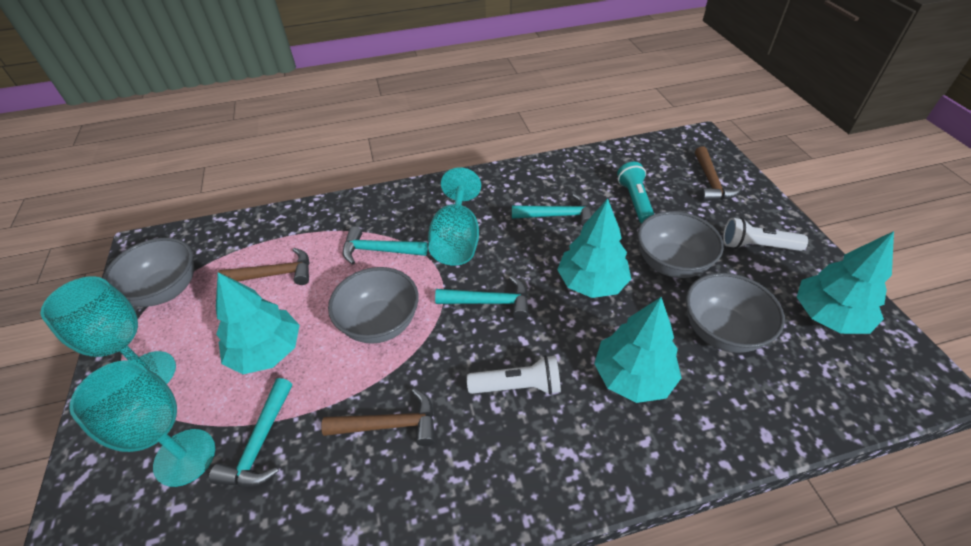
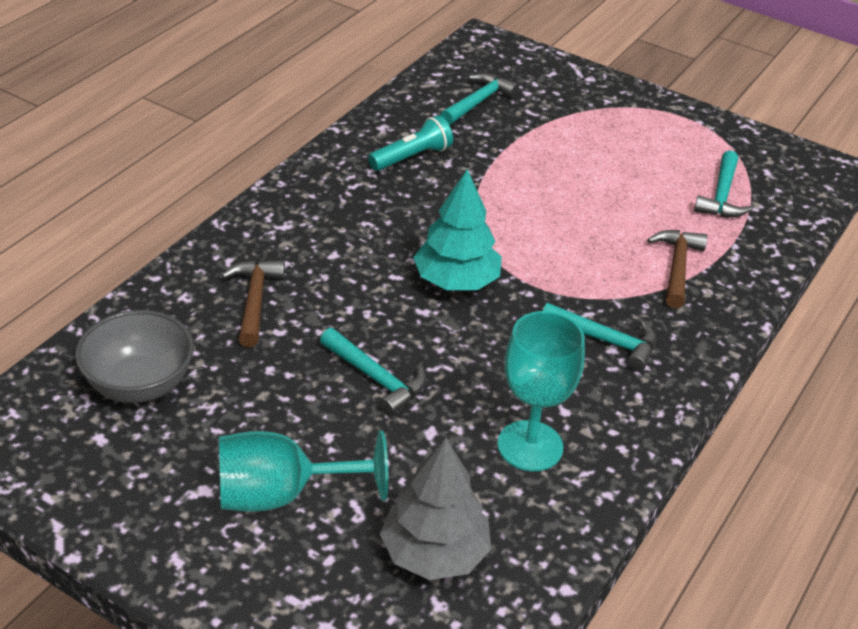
brown hammer: 3 -> 2
grey bowl: 4 -> 1
grey tree: 0 -> 1
turquoise goblet: 3 -> 2
turquoise tree: 4 -> 1
white flashlight: 2 -> 0

